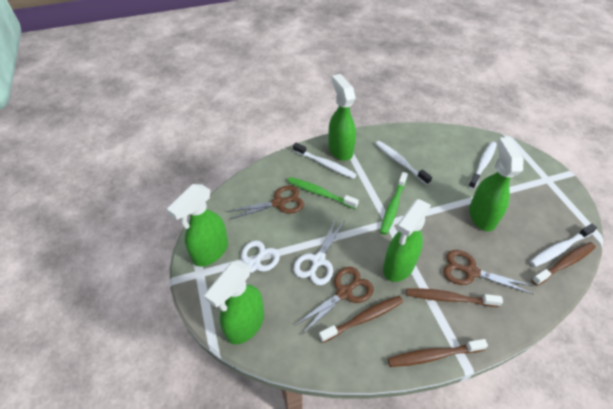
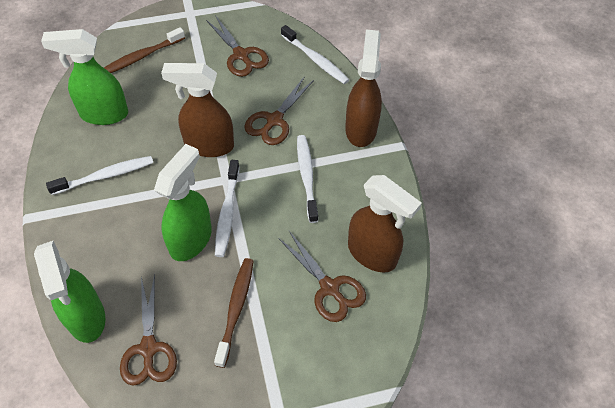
brown scissors: 3 -> 4
brown spray bottle: 0 -> 3
brown toothbrush: 4 -> 2
green spray bottle: 5 -> 3
green toothbrush: 2 -> 0
white scissors: 2 -> 0

